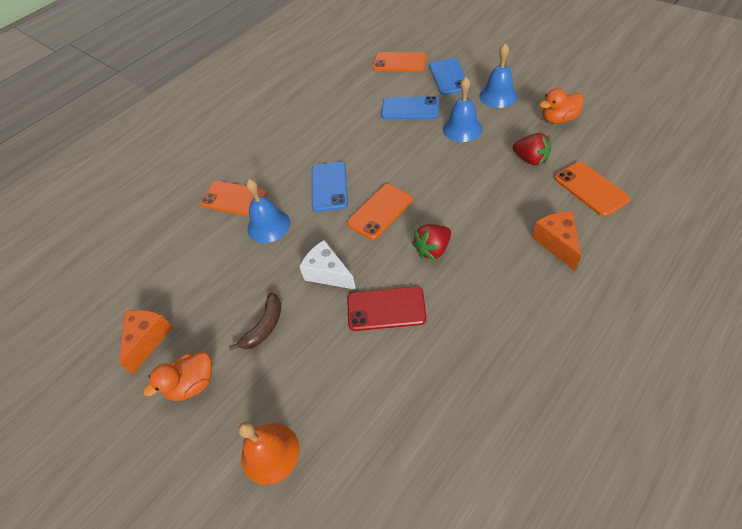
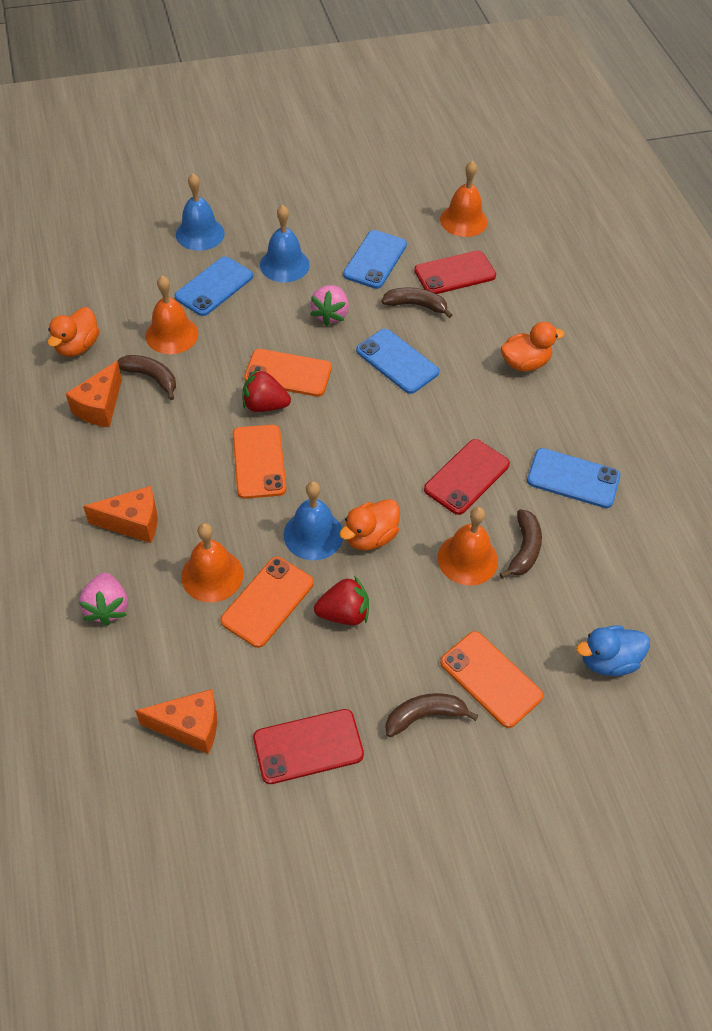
blue duck: 0 -> 1
blue phone: 3 -> 4
brown banana: 1 -> 4
orange bell: 1 -> 4
orange cheese: 2 -> 3
orange duck: 2 -> 3
pink strawberry: 0 -> 2
red phone: 1 -> 3
white cheese: 1 -> 0

